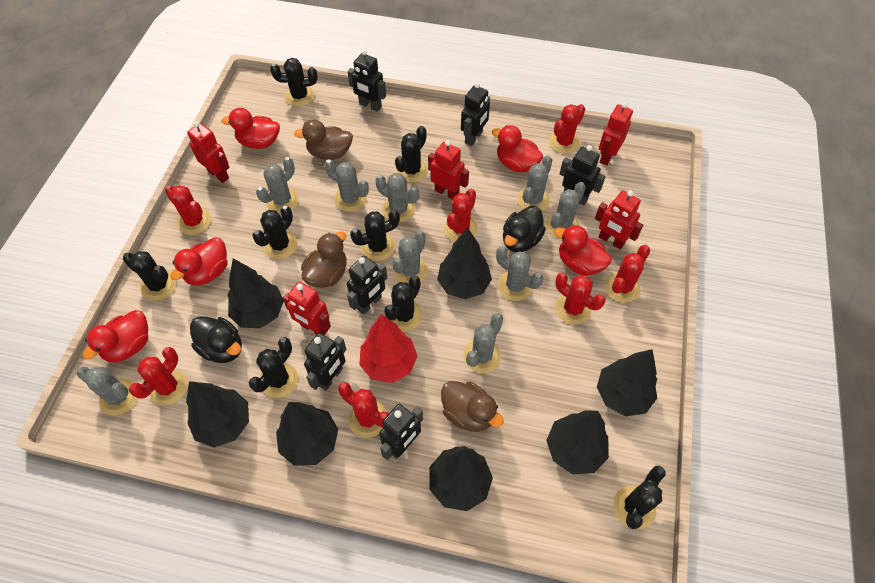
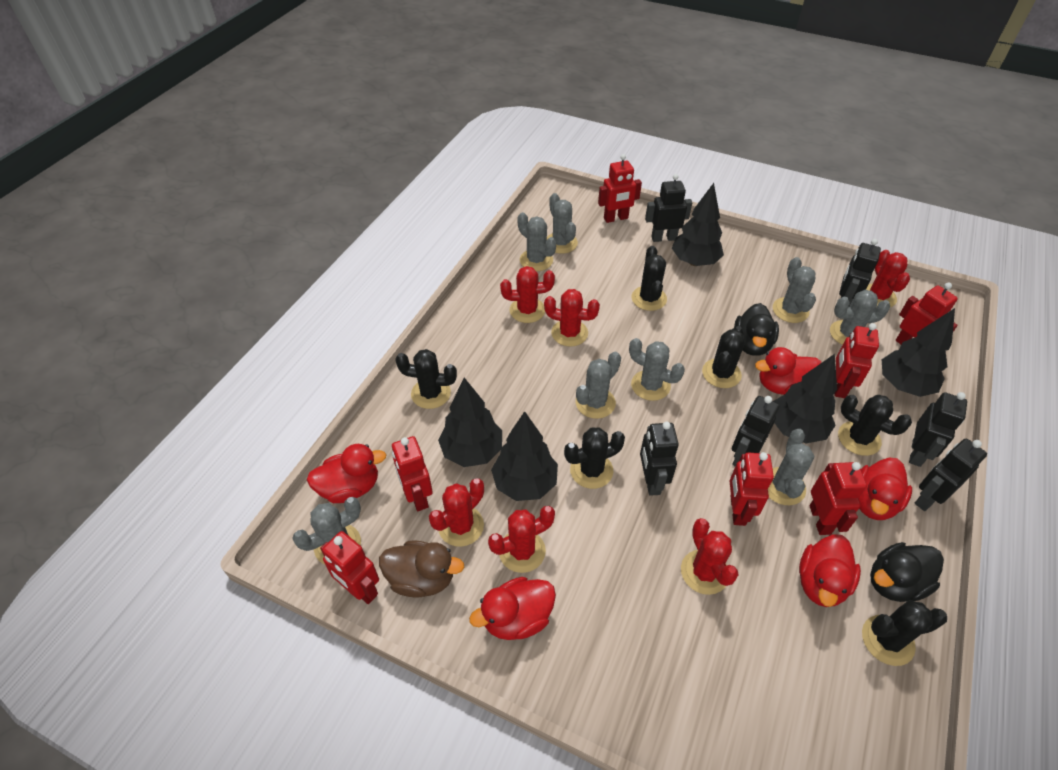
black cactus: 8 -> 6
black tree: 7 -> 5
brown duck: 3 -> 1
grey cactus: 9 -> 8
red cactus: 7 -> 6
red robot: 5 -> 7
red tree: 1 -> 0

